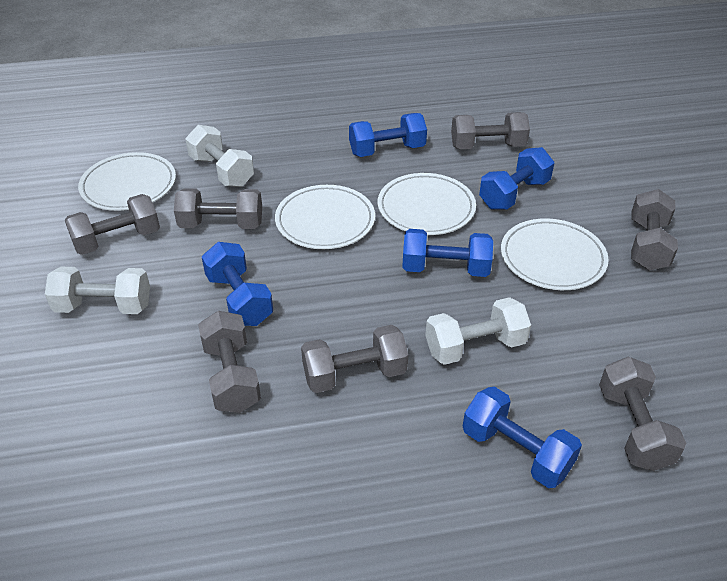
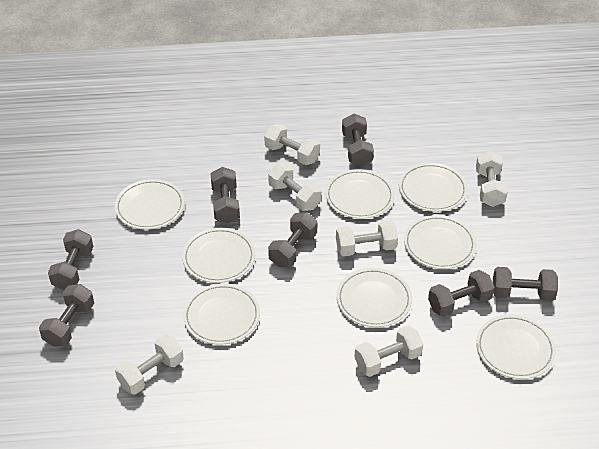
blue dumbbell: 5 -> 0
white dumbbell: 3 -> 6
white plate: 4 -> 8

